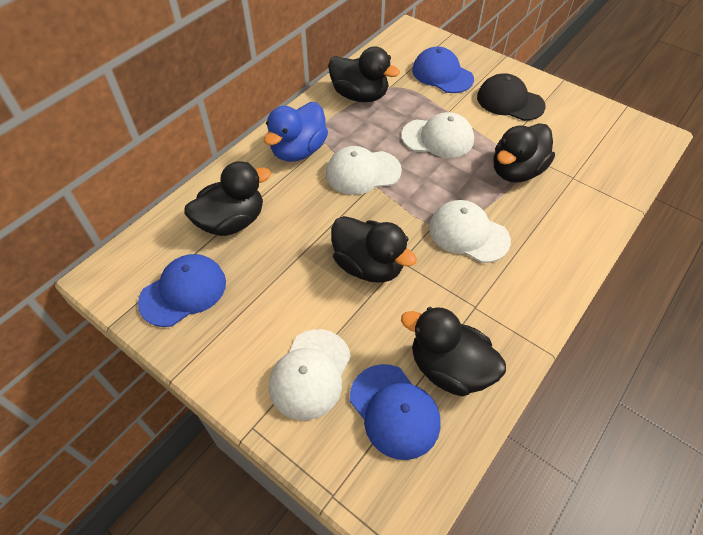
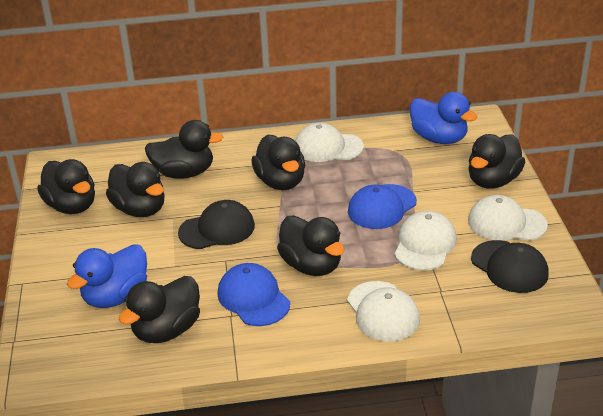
black cap: 1 -> 2
black duck: 5 -> 7
blue cap: 3 -> 2
blue duck: 1 -> 2

